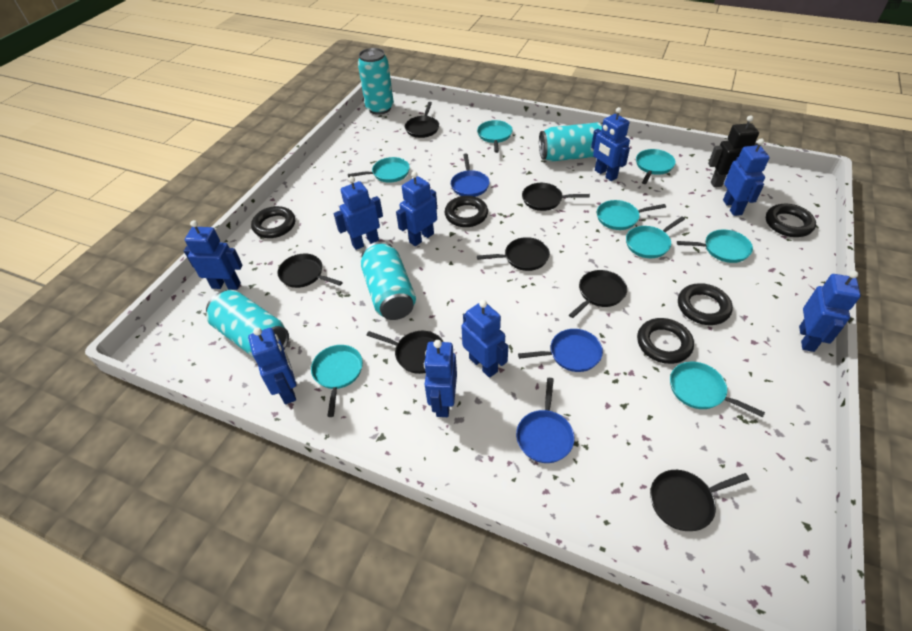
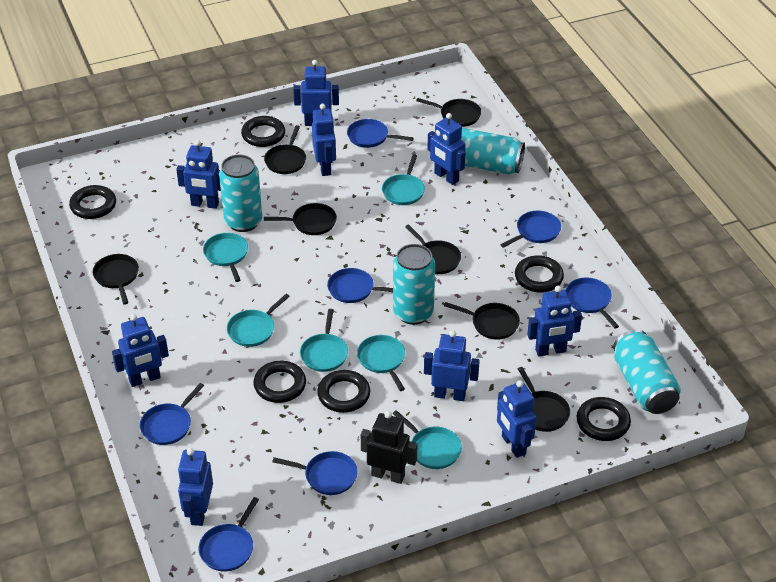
black ring: 5 -> 6
blue pan: 3 -> 7
turquoise pan: 8 -> 6

